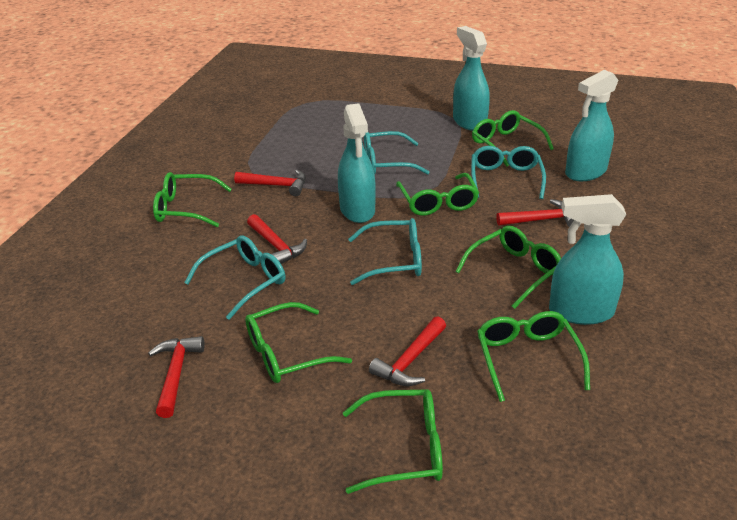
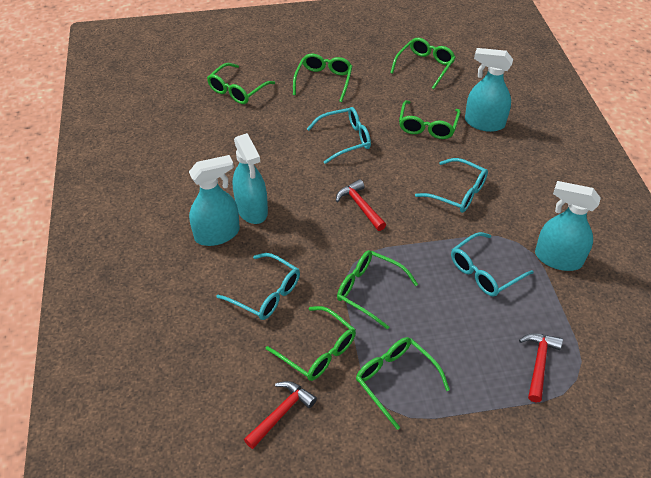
red hammer: 5 -> 3

